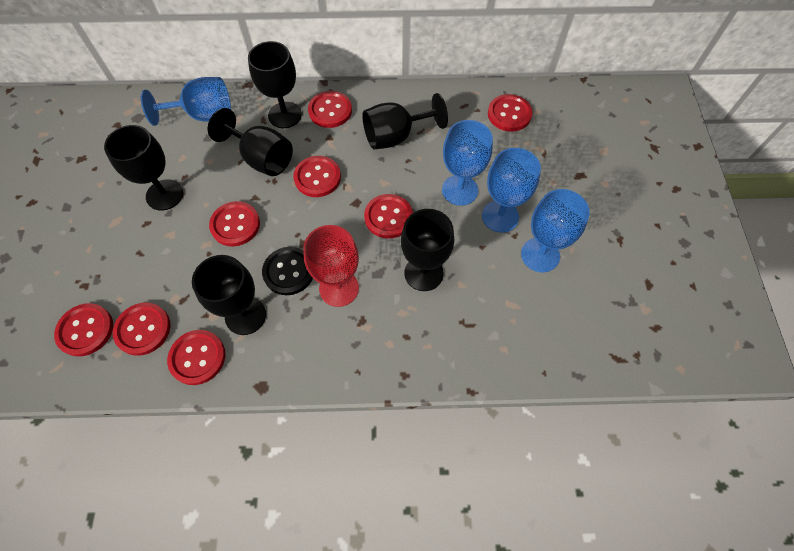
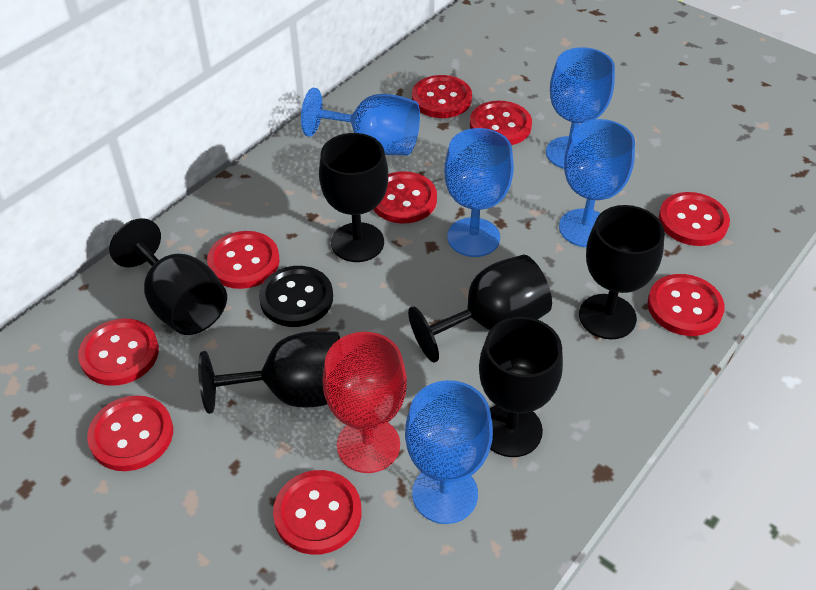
blue goblet: 4 -> 5
red button: 8 -> 9

